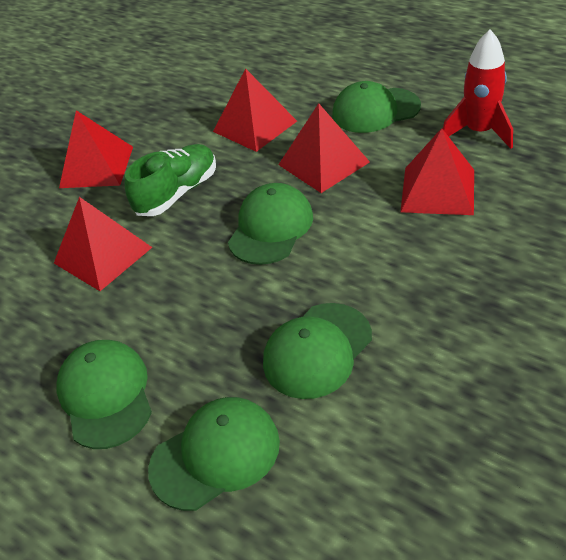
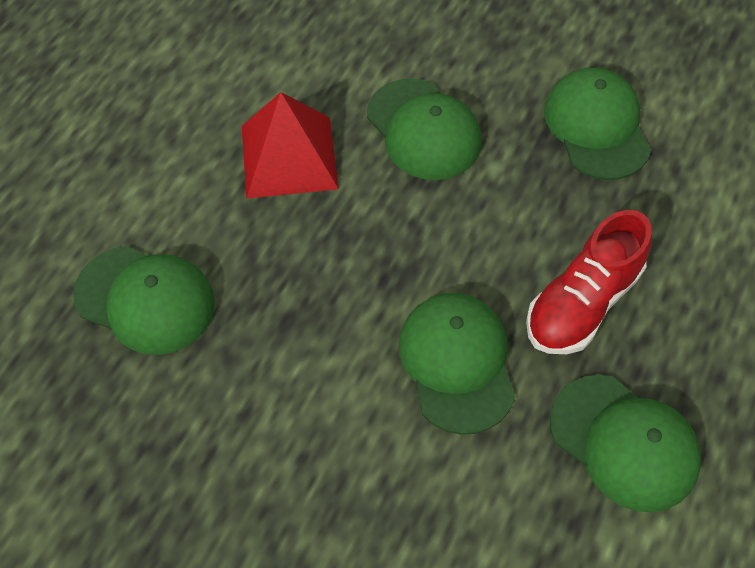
green shoe: 1 -> 0
red pyramid: 5 -> 1
red rocket: 1 -> 0
red shoe: 0 -> 1

